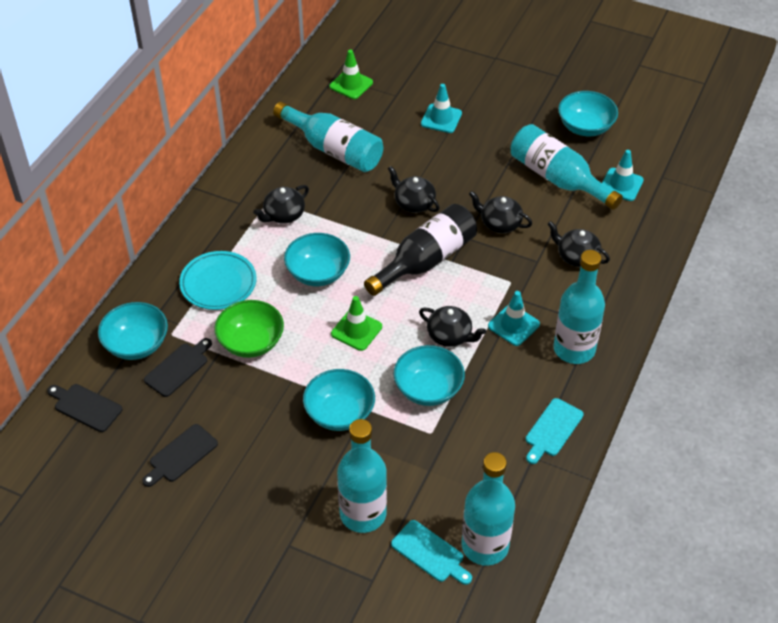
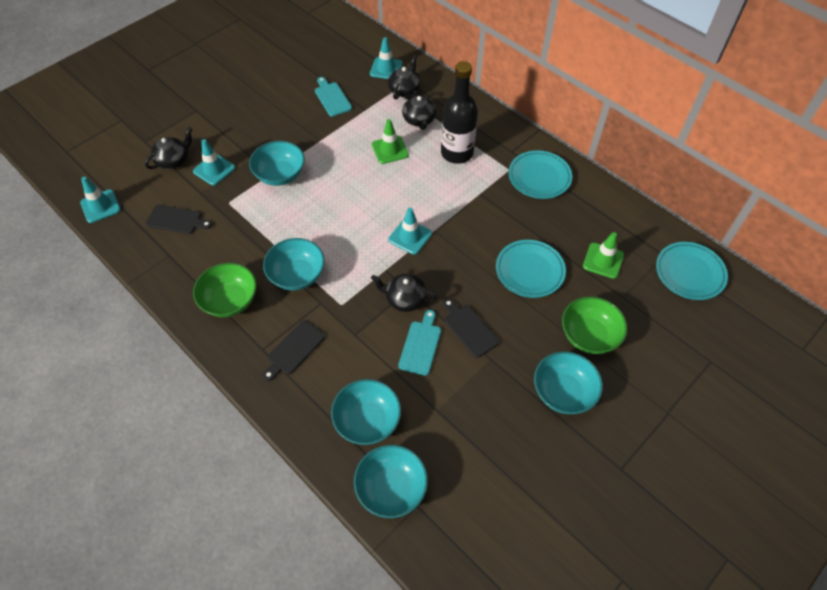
black teapot: 5 -> 4
green bowl: 1 -> 2
turquoise bottle: 5 -> 0
turquoise plate: 1 -> 3
turquoise traffic cone: 3 -> 4

